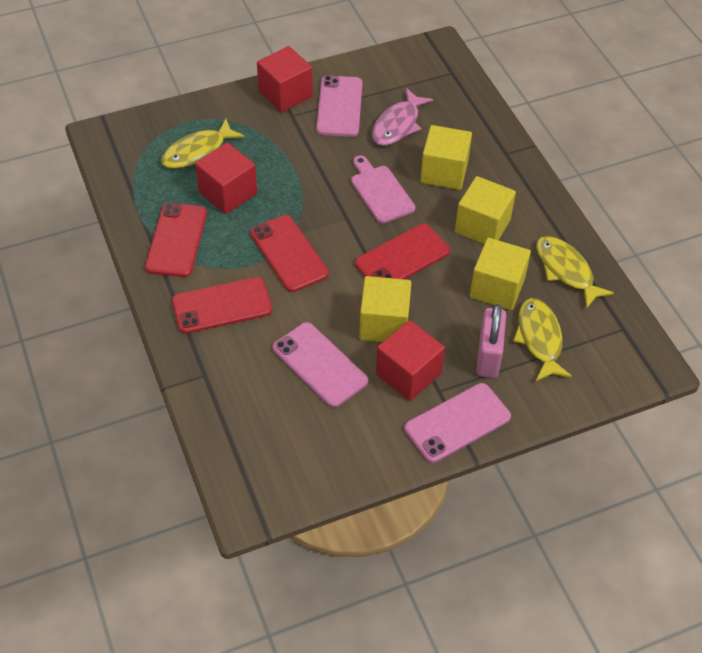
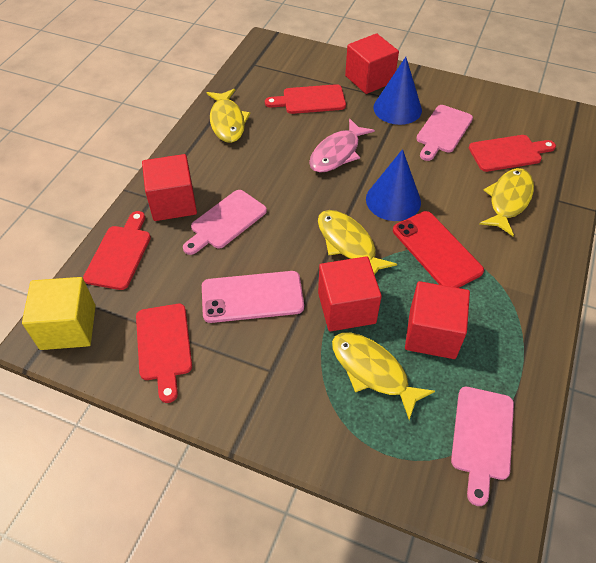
blue cone: 0 -> 2
pink cutting board: 1 -> 3
pink padlock: 1 -> 0
pink phone: 3 -> 1
red cube: 3 -> 4
red cutting board: 0 -> 4
red phone: 4 -> 1
yellow cube: 4 -> 1
yellow fish: 3 -> 4

